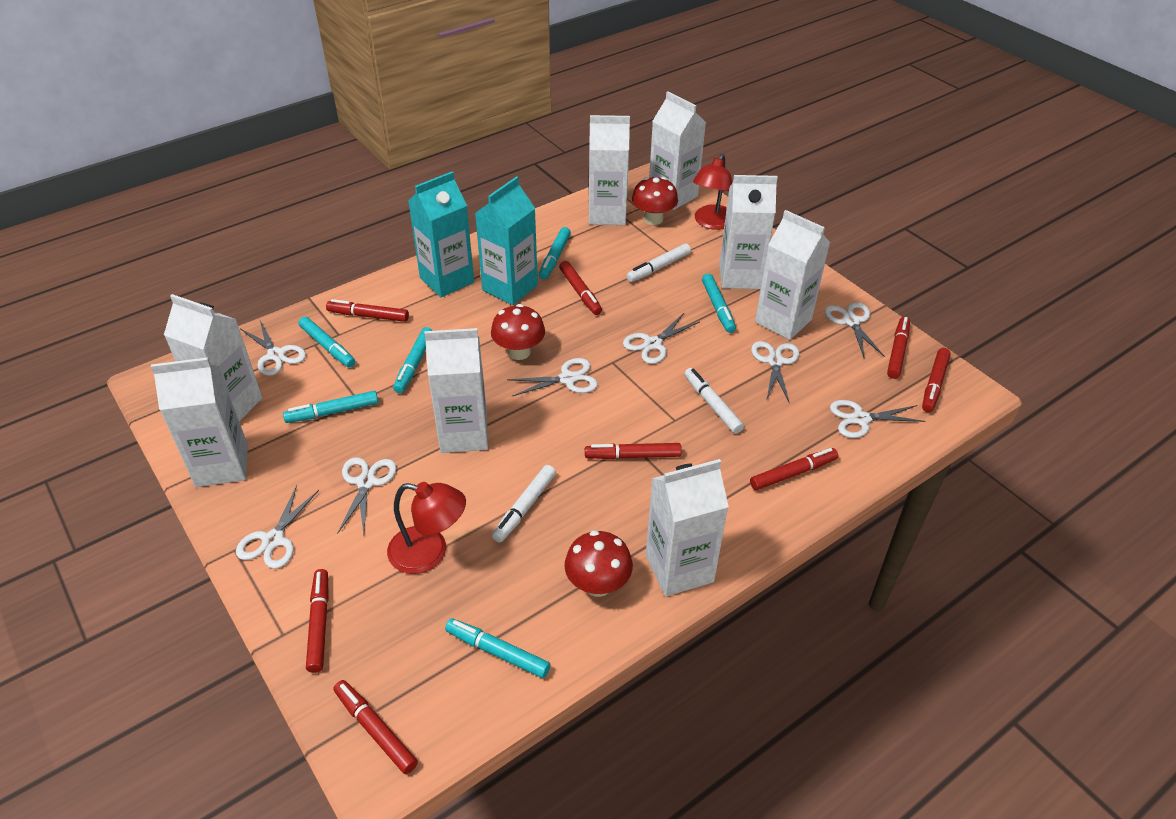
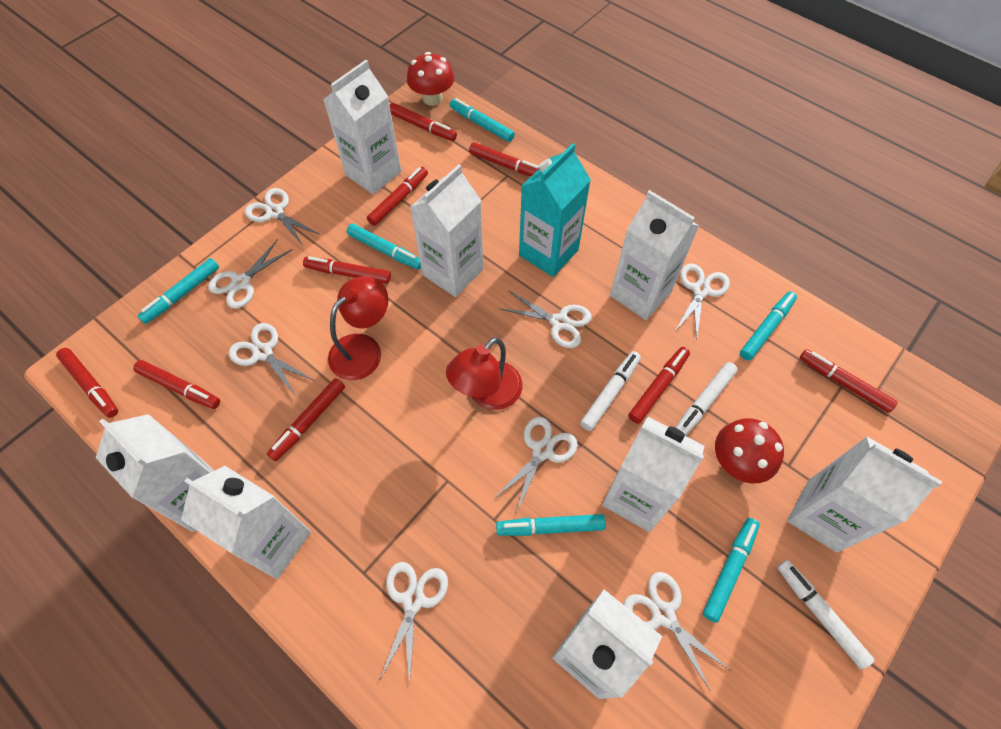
red marker: 8 -> 9
red mushroom: 3 -> 2
turquoise carton: 2 -> 1

